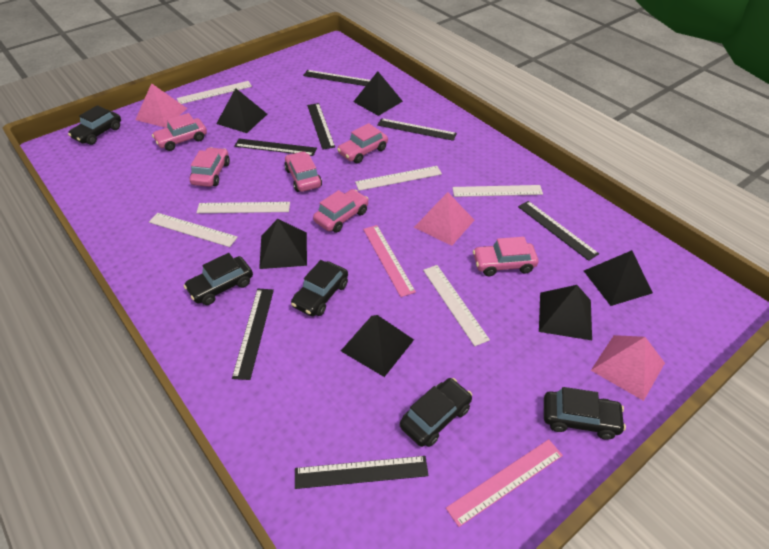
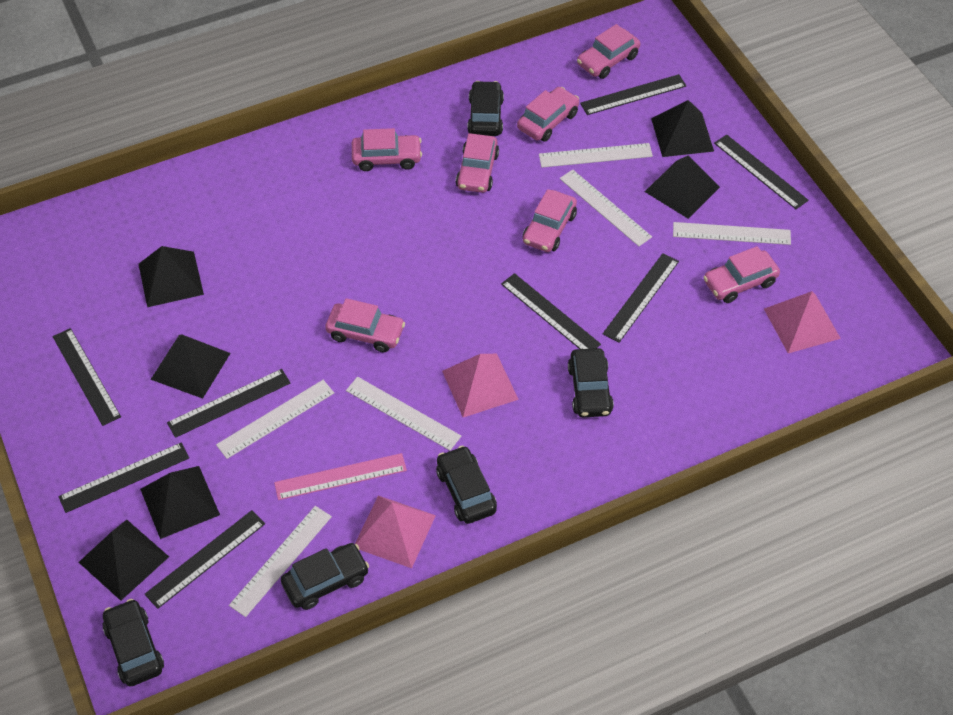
black ruler: 7 -> 8
pink car: 6 -> 7
pink ruler: 2 -> 1

